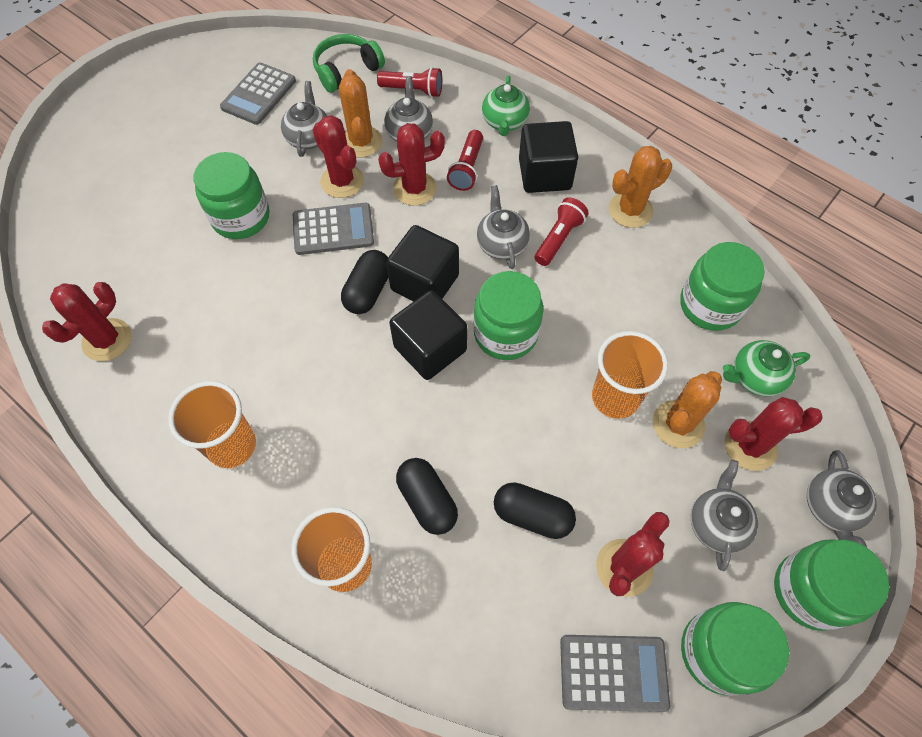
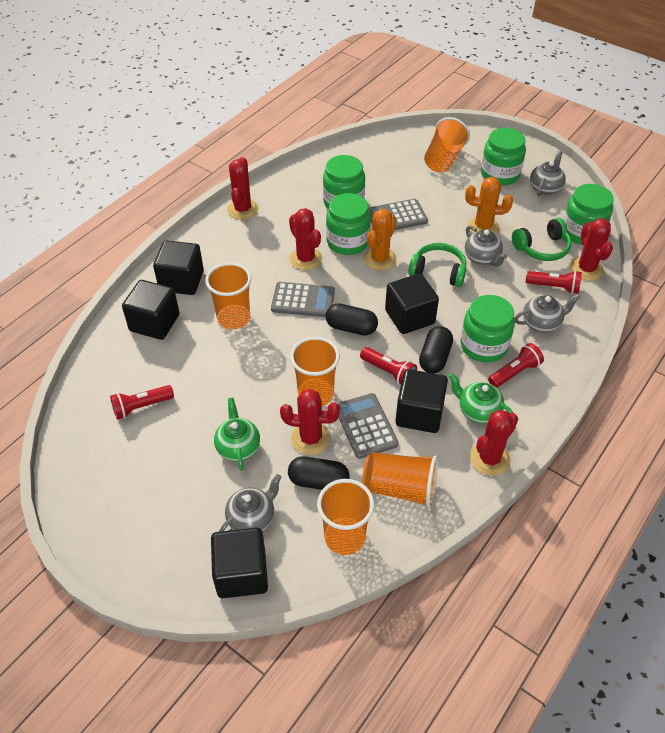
black cube: 3 -> 5
green headphones: 1 -> 2
grey teapot: 5 -> 4
orange cactus: 3 -> 2
orange cup: 3 -> 5
red flashlight: 3 -> 4

